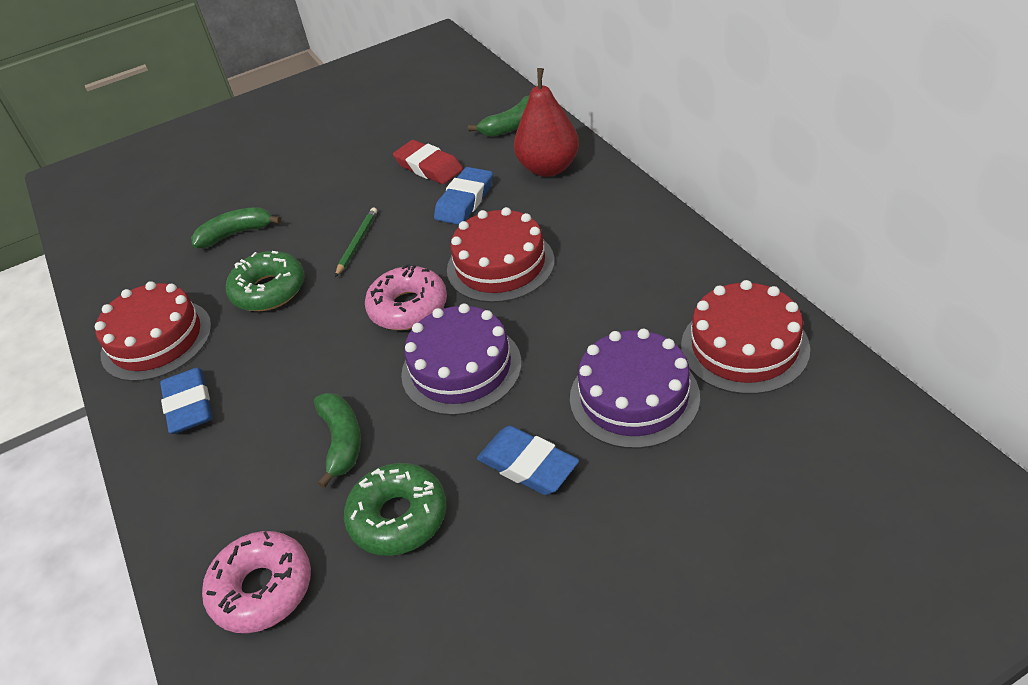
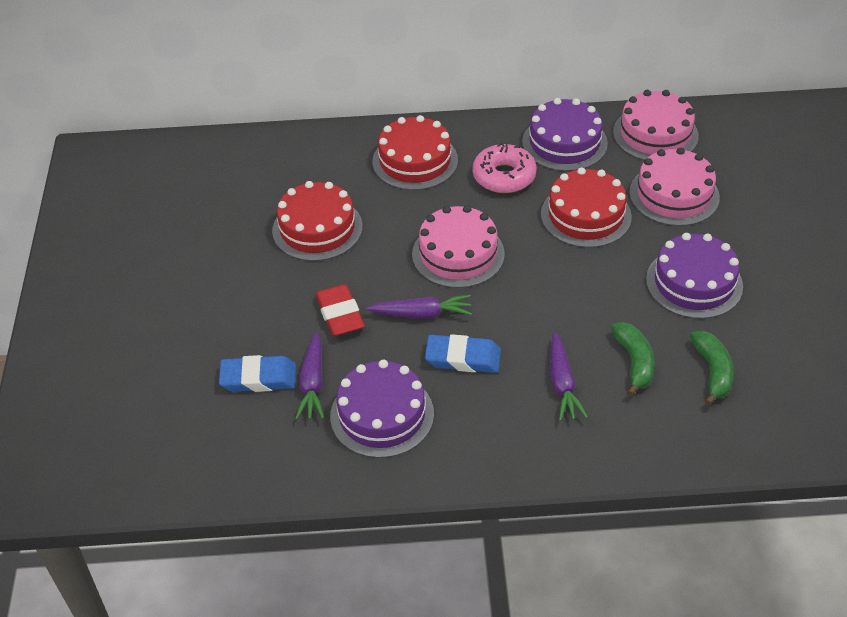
blue eraser: 3 -> 2
green banana: 3 -> 2
green donut: 2 -> 0
green pencil: 1 -> 0
pink cake: 0 -> 3
pink donut: 2 -> 1
purple cake: 2 -> 3
purple carrot: 0 -> 3
red pear: 1 -> 0

